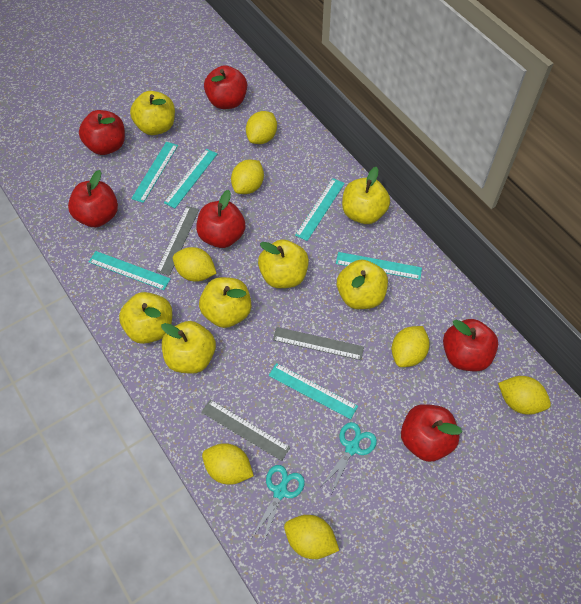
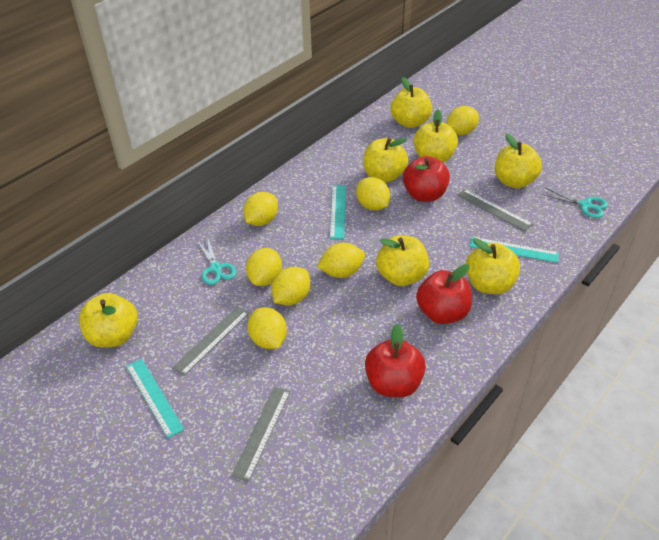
red apple: 6 -> 3
turquoise ruler: 6 -> 3

